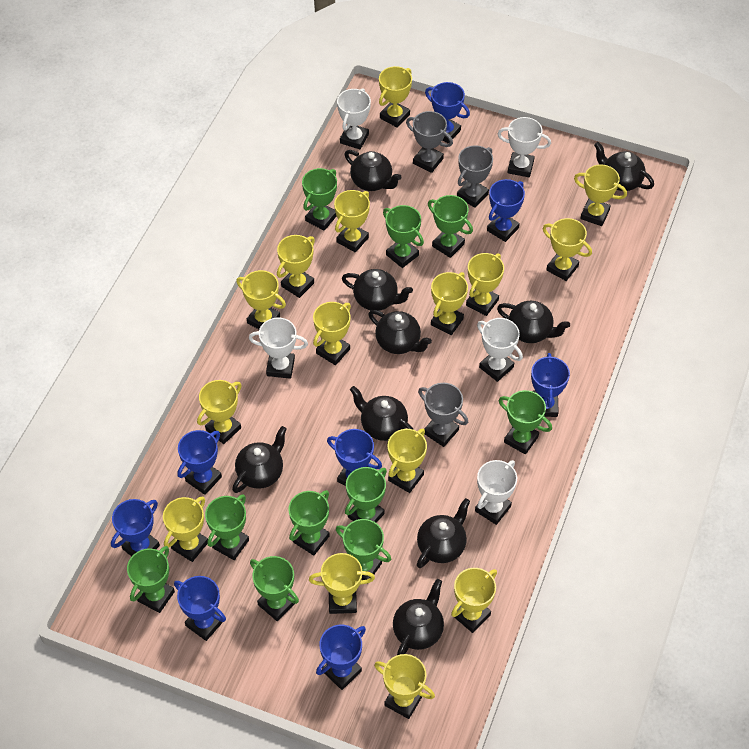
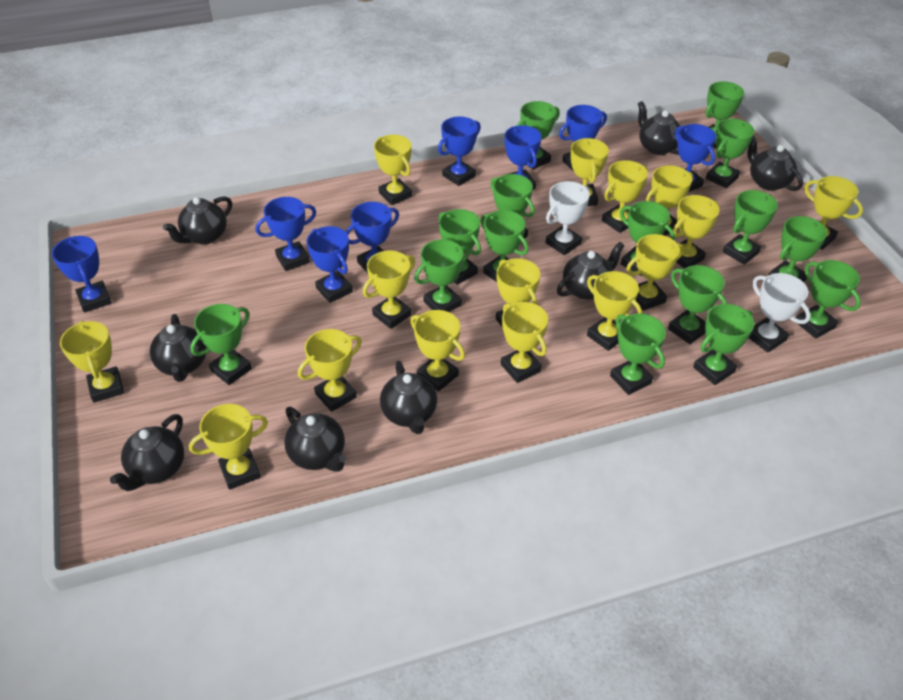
black teapot: 9 -> 8
green trophy: 10 -> 15
grey trophy: 3 -> 0
white trophy: 5 -> 2

